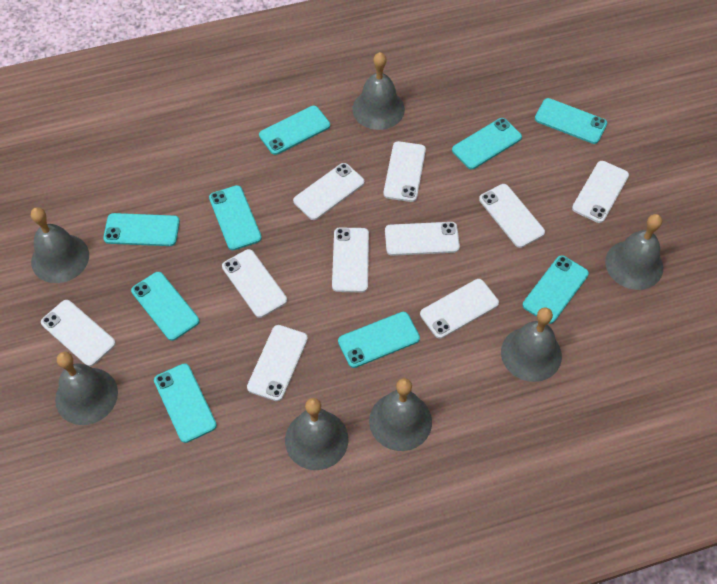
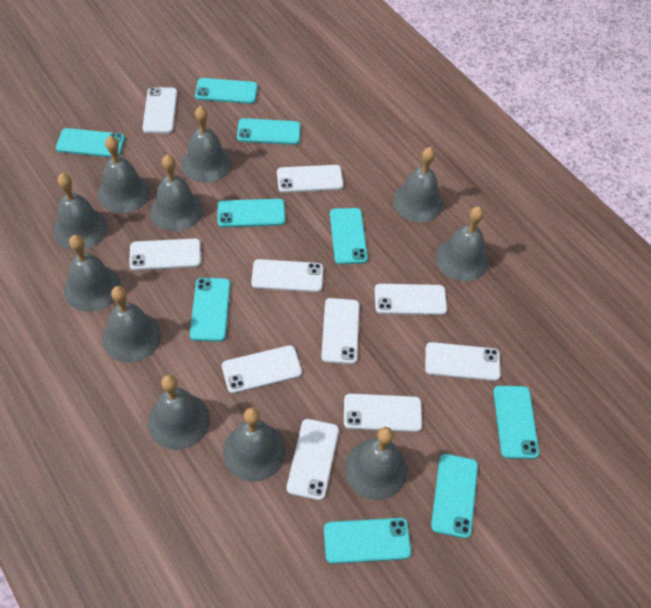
grey bell: 7 -> 11

